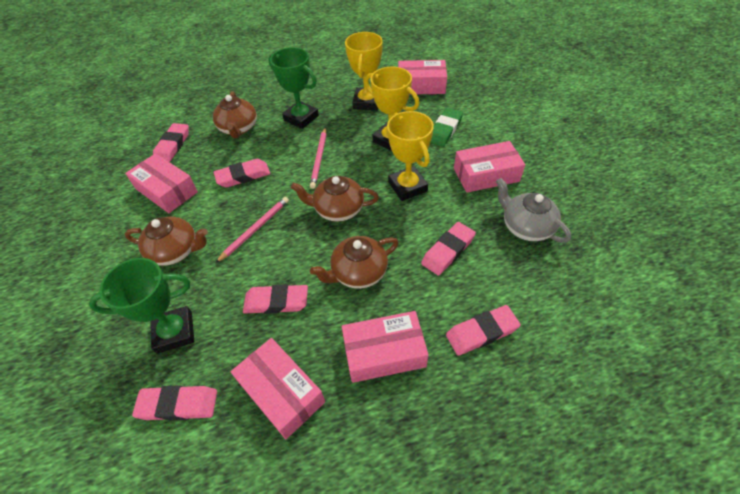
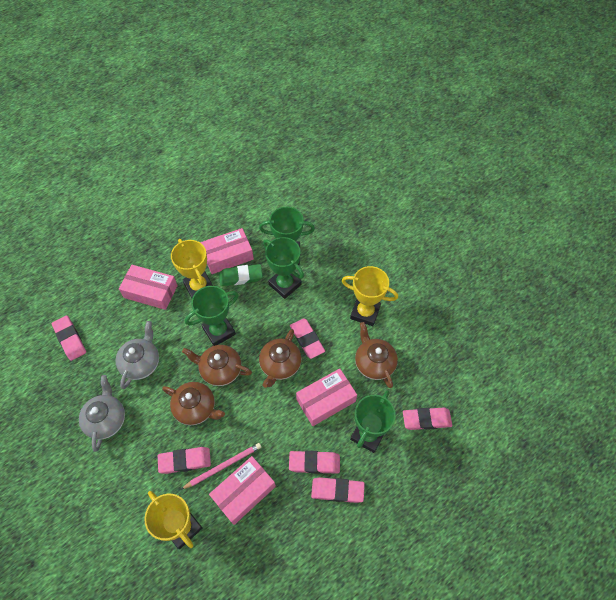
green trophy: 2 -> 4
grey teapot: 1 -> 2
pink box: 5 -> 4
pink pencil: 2 -> 1

